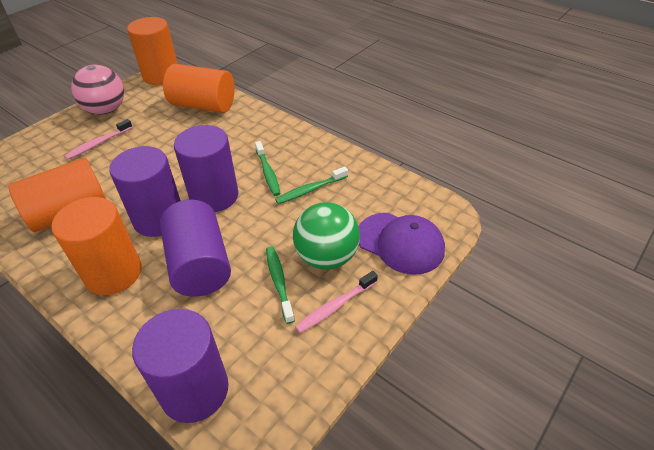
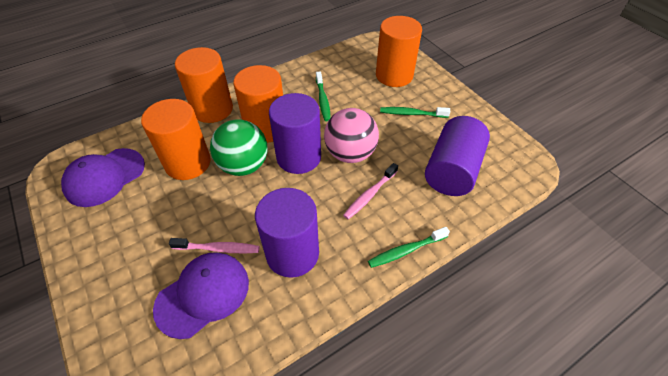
purple cap: 1 -> 2
purple cylinder: 4 -> 3

